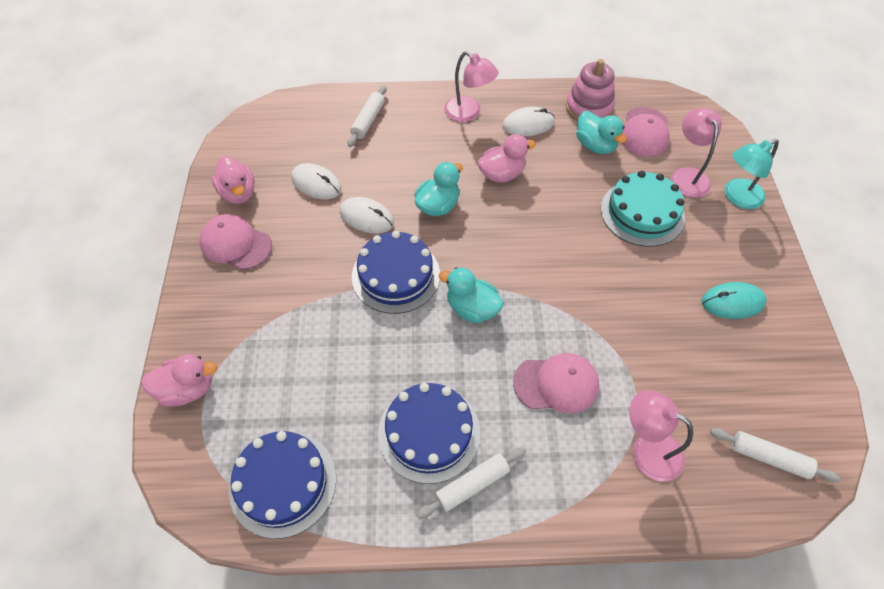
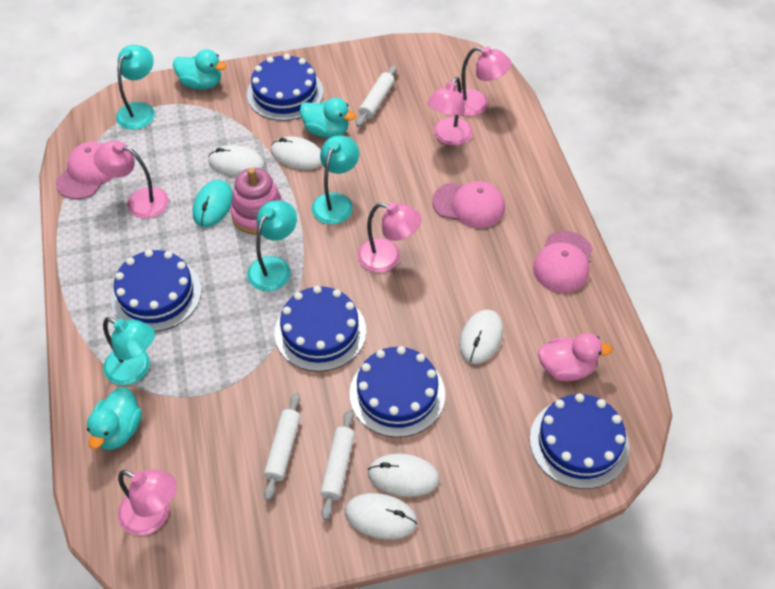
blue cake: 3 -> 5
pink duck: 3 -> 1
pink lamp: 3 -> 5
turquoise cake: 1 -> 0
turquoise lamp: 1 -> 4
white mouse: 3 -> 5

